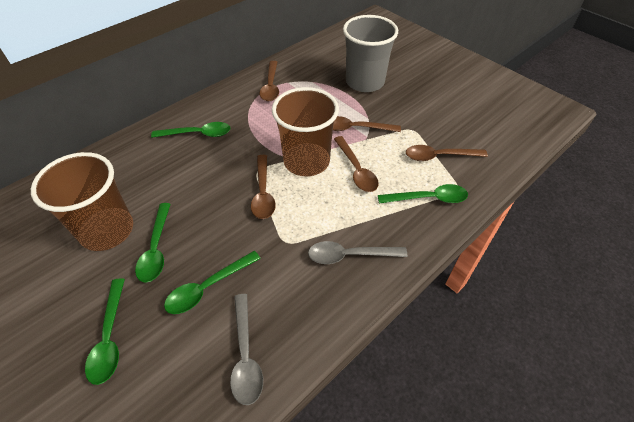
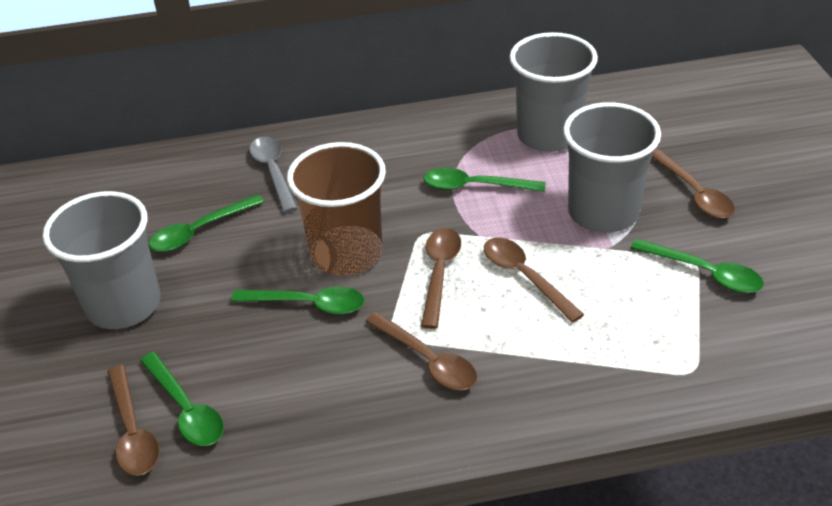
brown cup: 2 -> 1
grey cup: 1 -> 3
grey spoon: 2 -> 1

